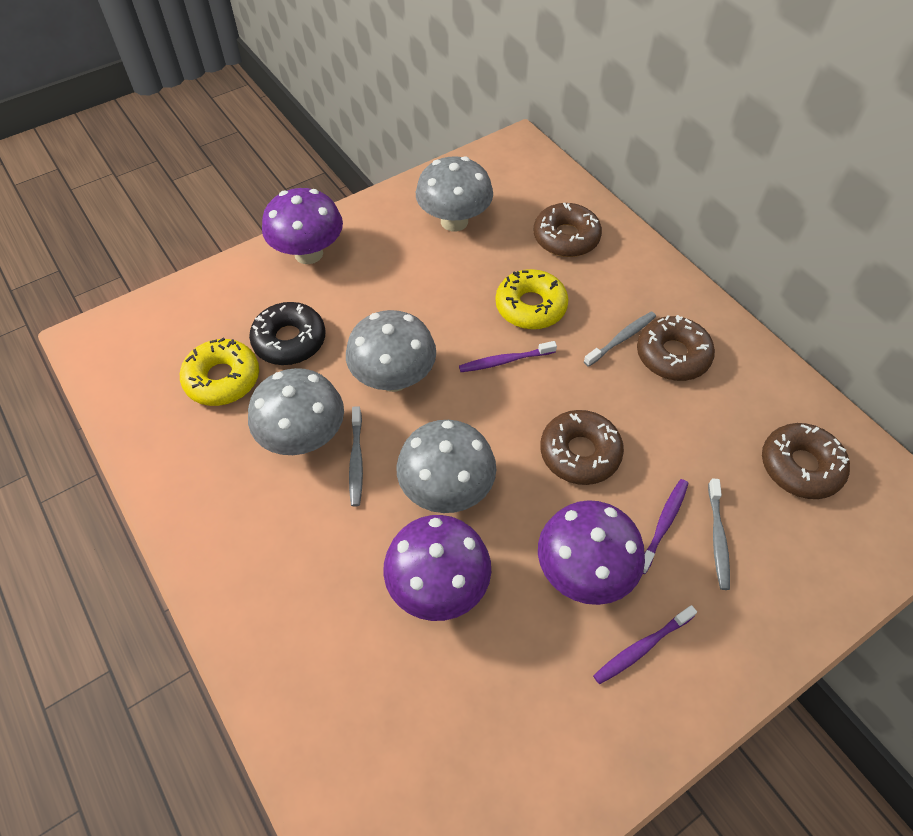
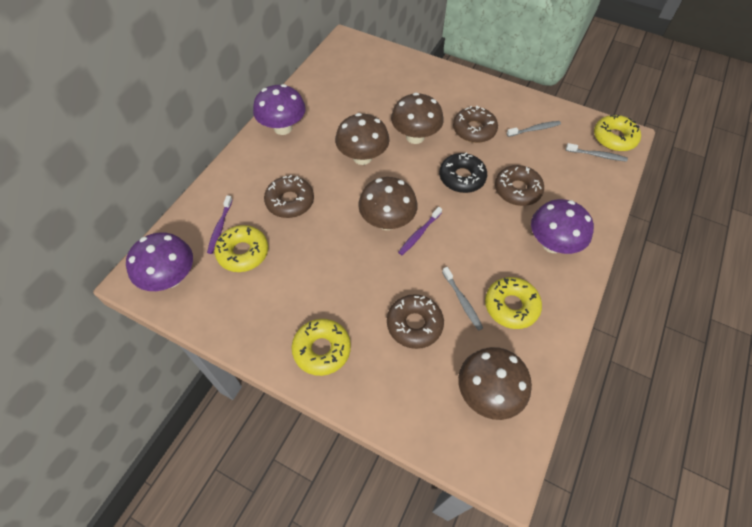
brown mushroom: 0 -> 4
grey mushroom: 4 -> 0
purple toothbrush: 3 -> 2
yellow donut: 2 -> 4

